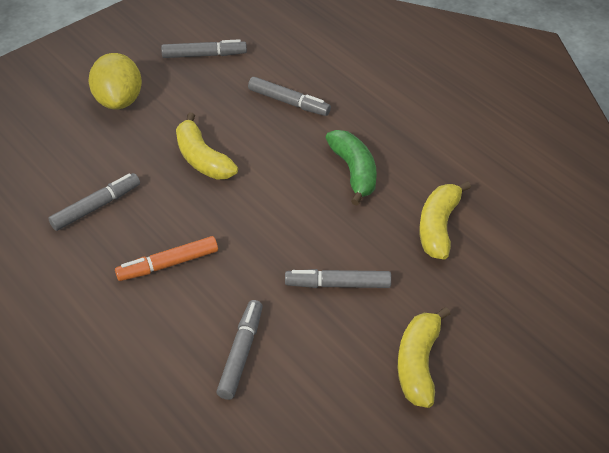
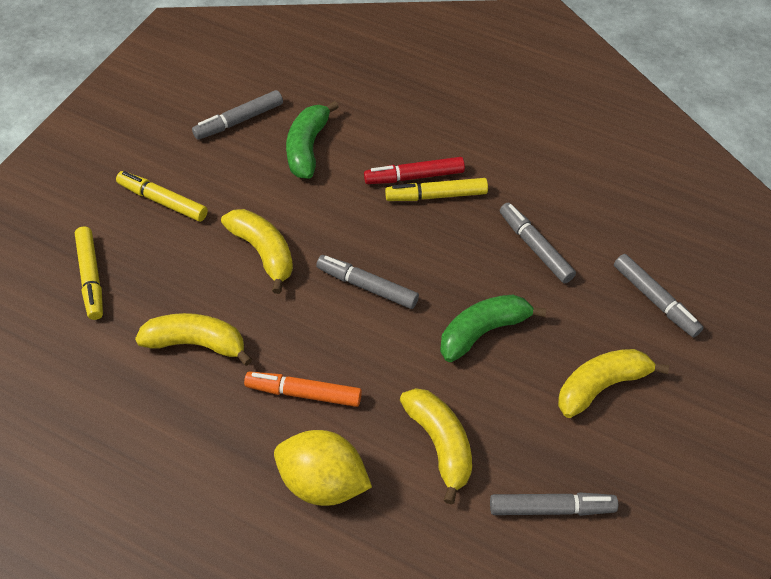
green banana: 1 -> 2
red marker: 0 -> 1
yellow banana: 3 -> 4
yellow marker: 0 -> 3

